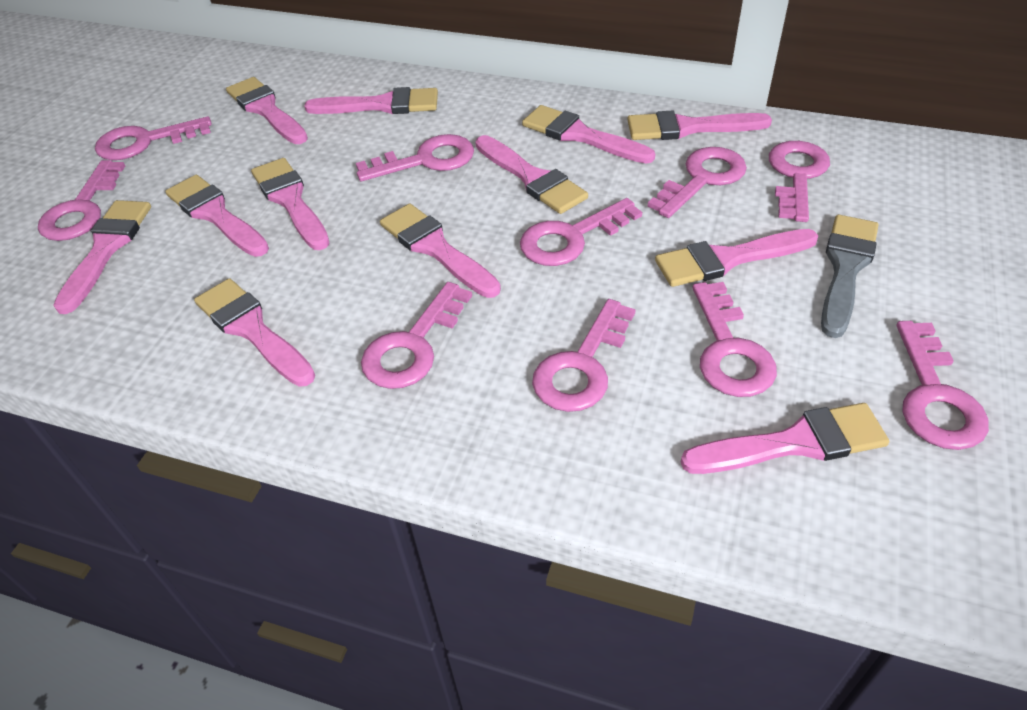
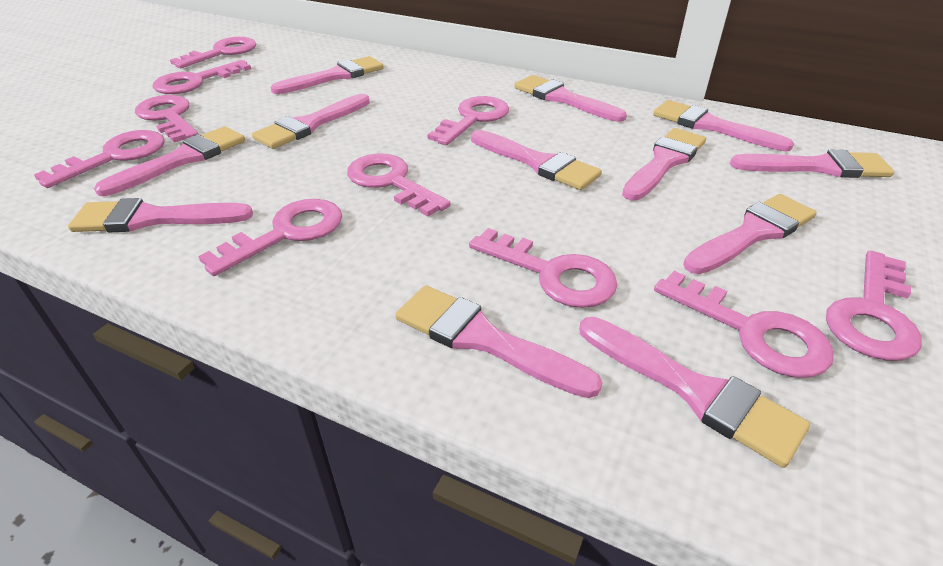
grey brush: 1 -> 0

